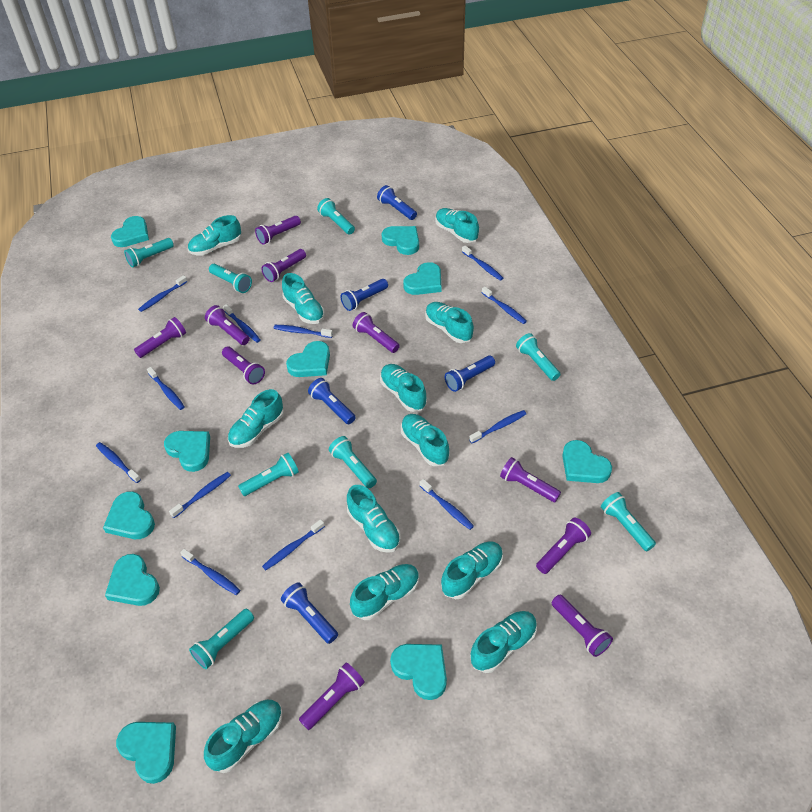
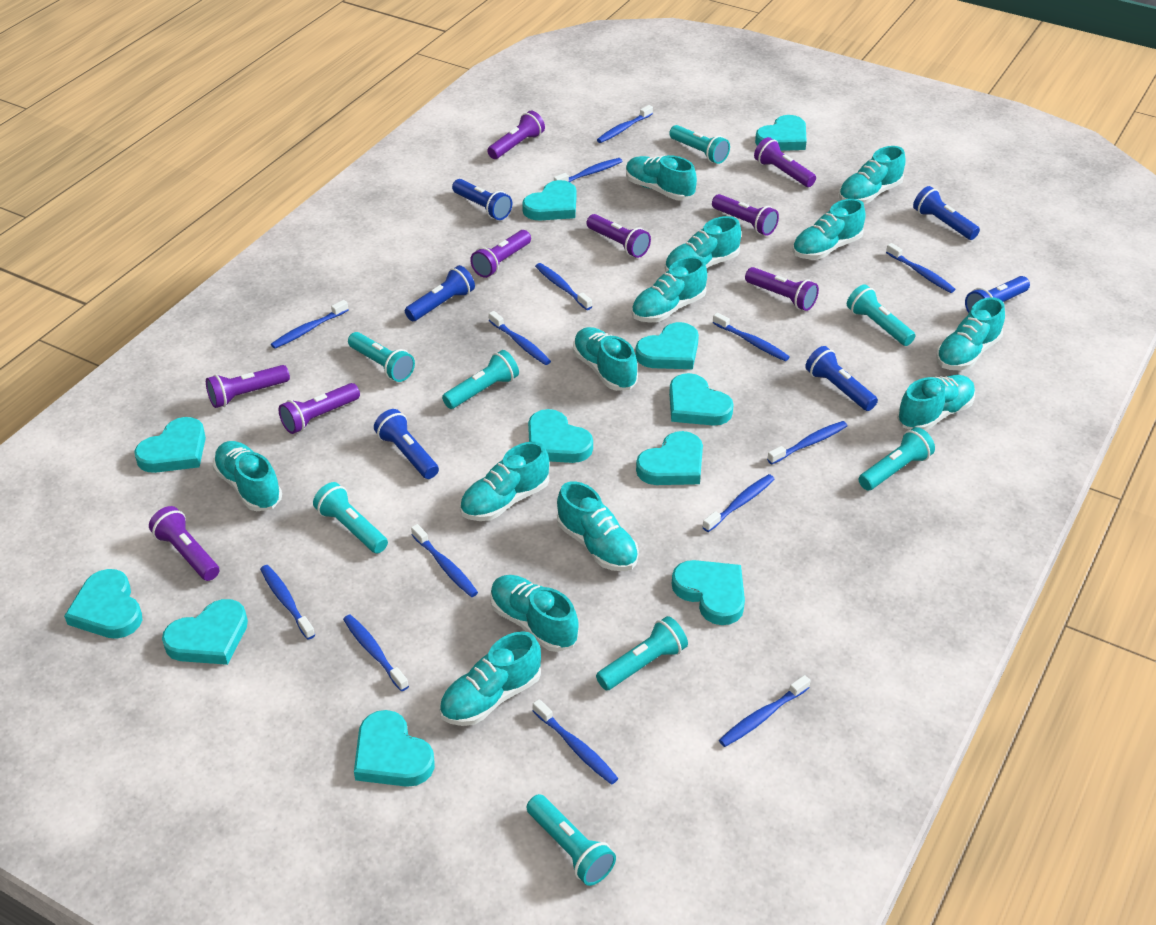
blue flashlight: 5 -> 6
blue toothbrush: 12 -> 14
purple flashlight: 10 -> 9
turquoise heart: 10 -> 11
turquoise shoe: 12 -> 13

